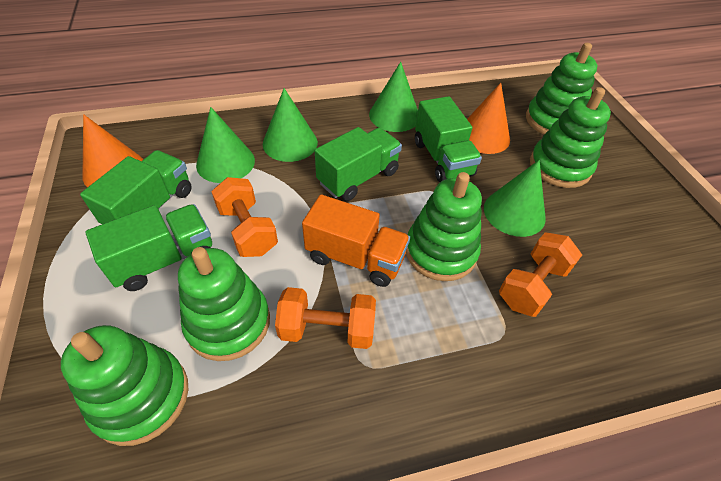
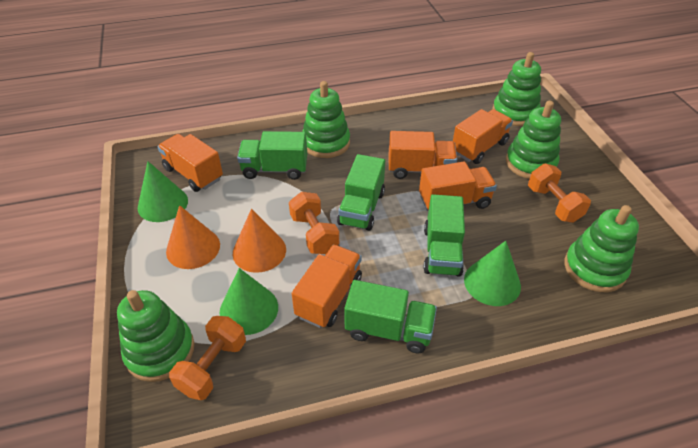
green cone: 4 -> 3
orange truck: 1 -> 5

